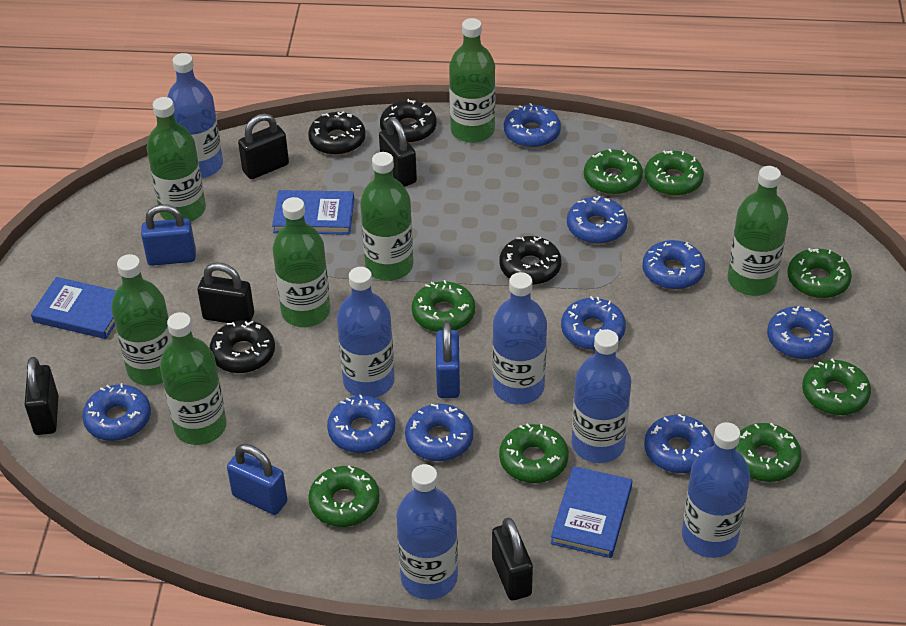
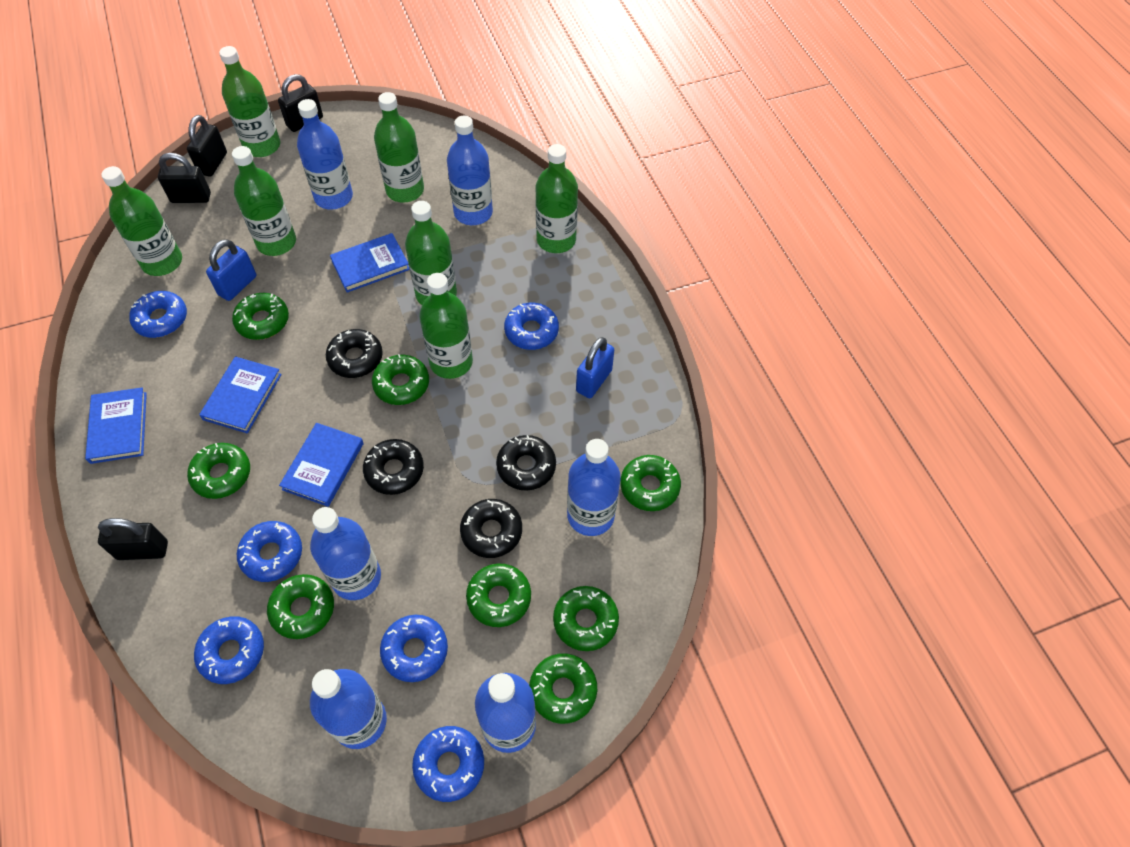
black padlock: 5 -> 4
blue book: 3 -> 4
blue donut: 9 -> 6
blue padlock: 3 -> 2

